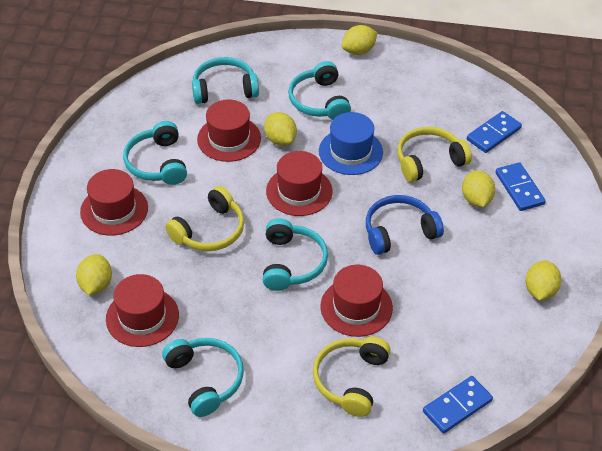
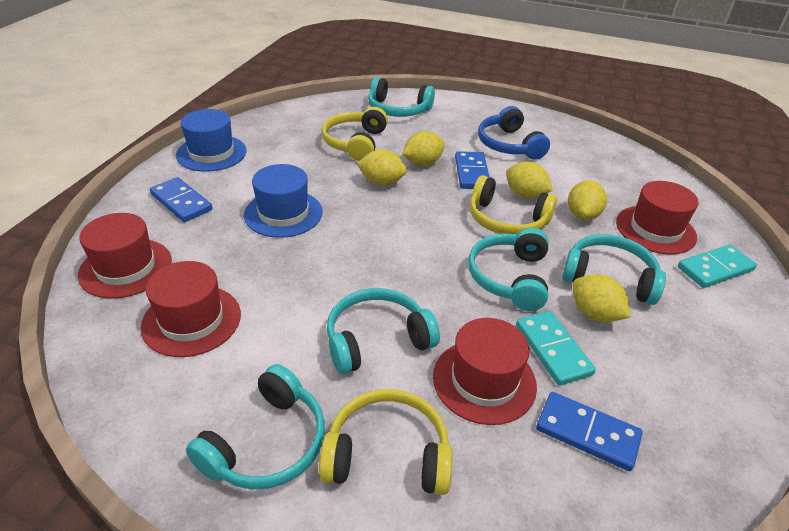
blue hat: 1 -> 2
red hat: 5 -> 4
turquoise domino: 0 -> 2

